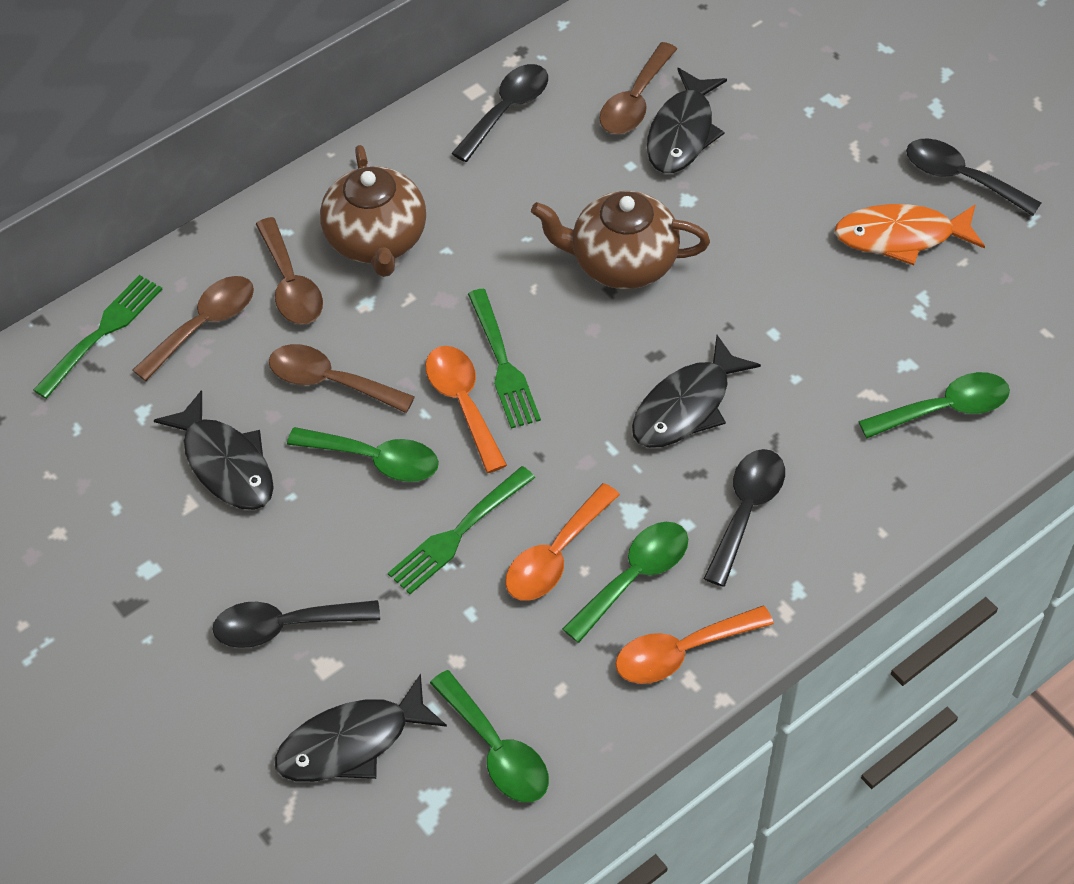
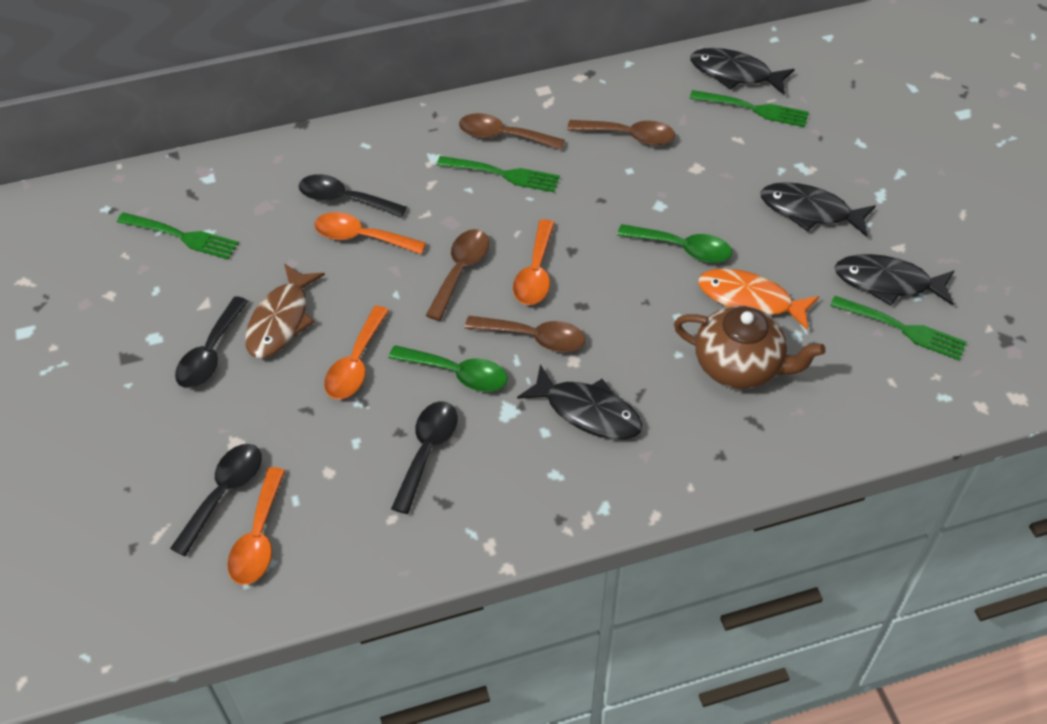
brown fish: 0 -> 1
brown teapot: 2 -> 1
green fork: 3 -> 4
green spoon: 4 -> 2
orange spoon: 3 -> 4

